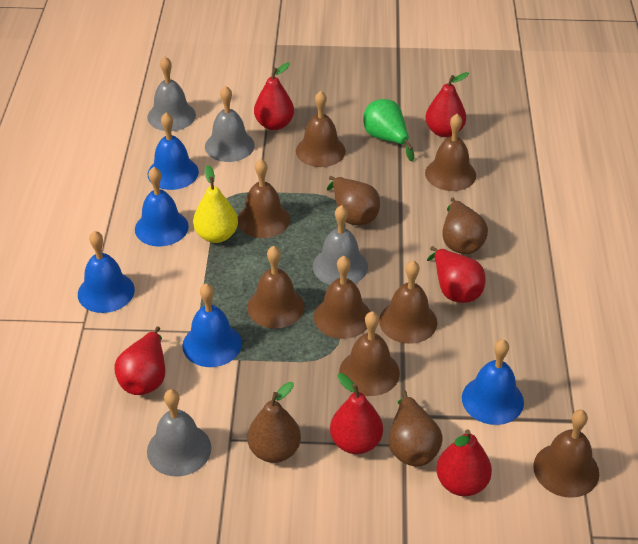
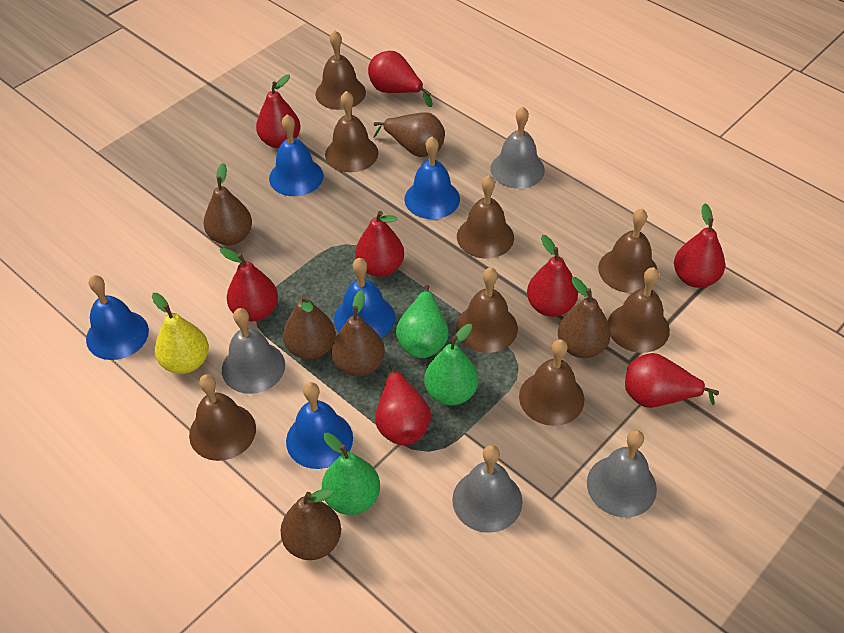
brown pear: 4 -> 6
green pear: 1 -> 3
red pear: 6 -> 8

